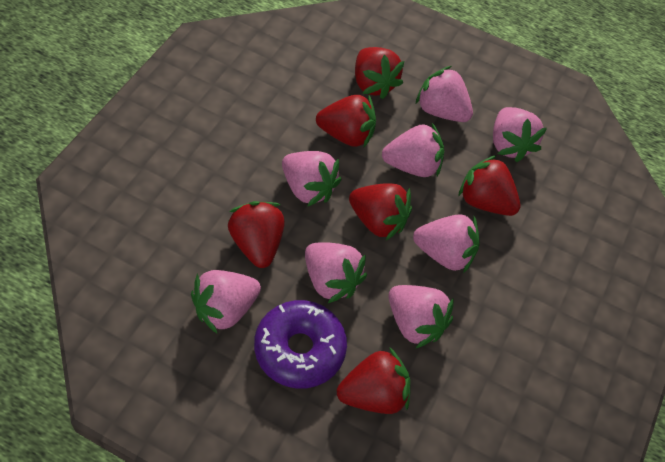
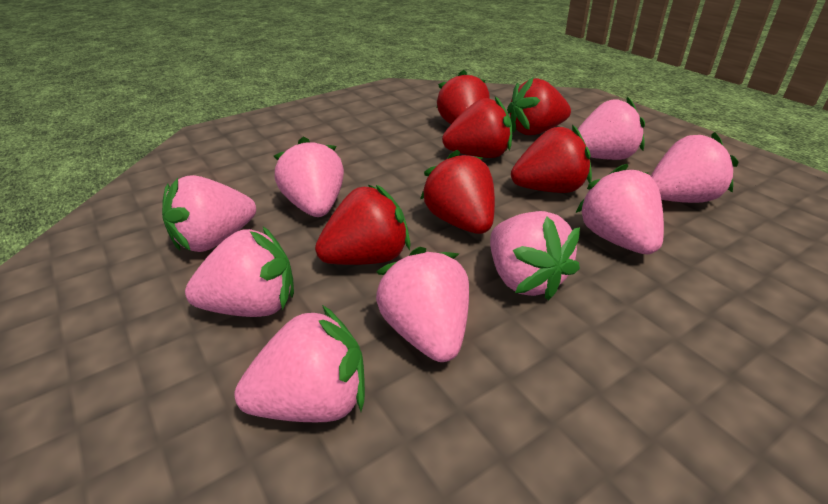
pink strawberry: 8 -> 9
purple donut: 1 -> 0

